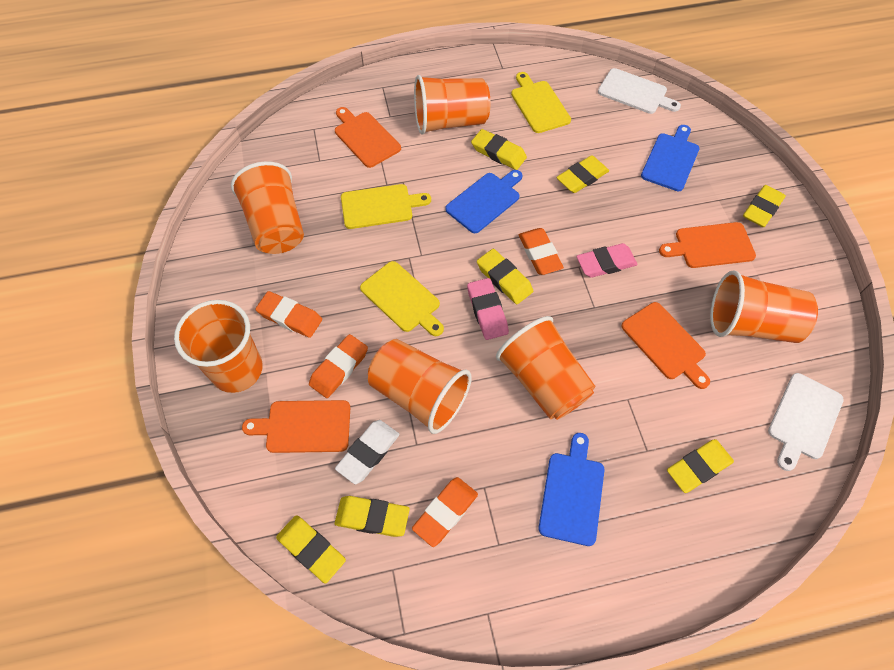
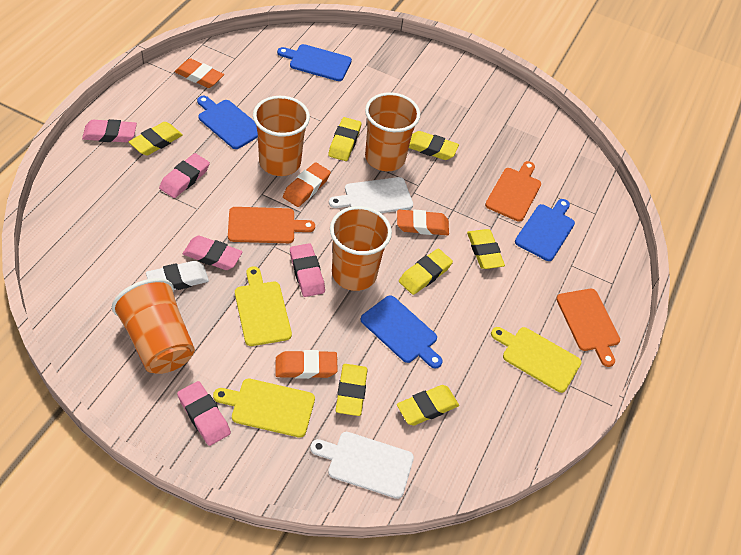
blue cutting board: 3 -> 4
orange cup: 6 -> 4
orange cutting board: 4 -> 3
pink eraser: 2 -> 5

